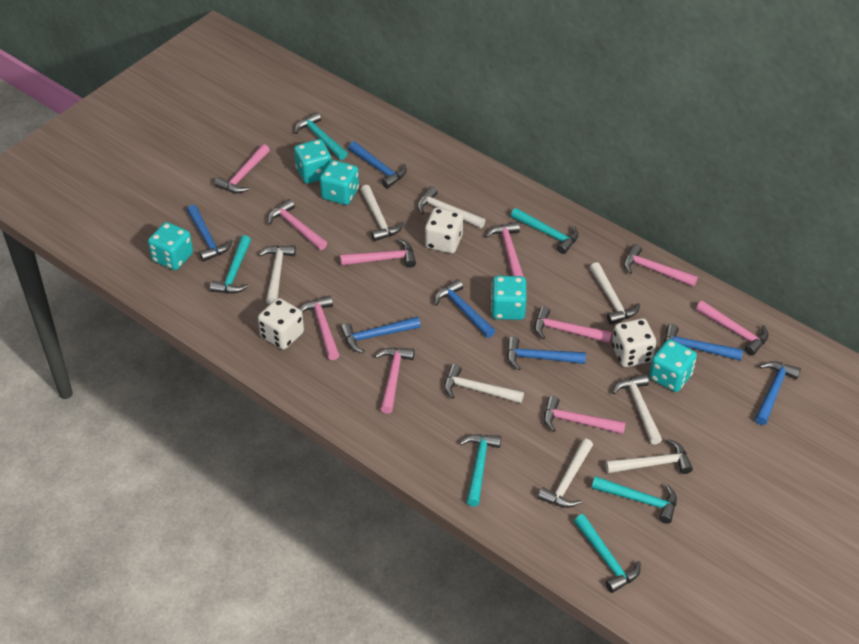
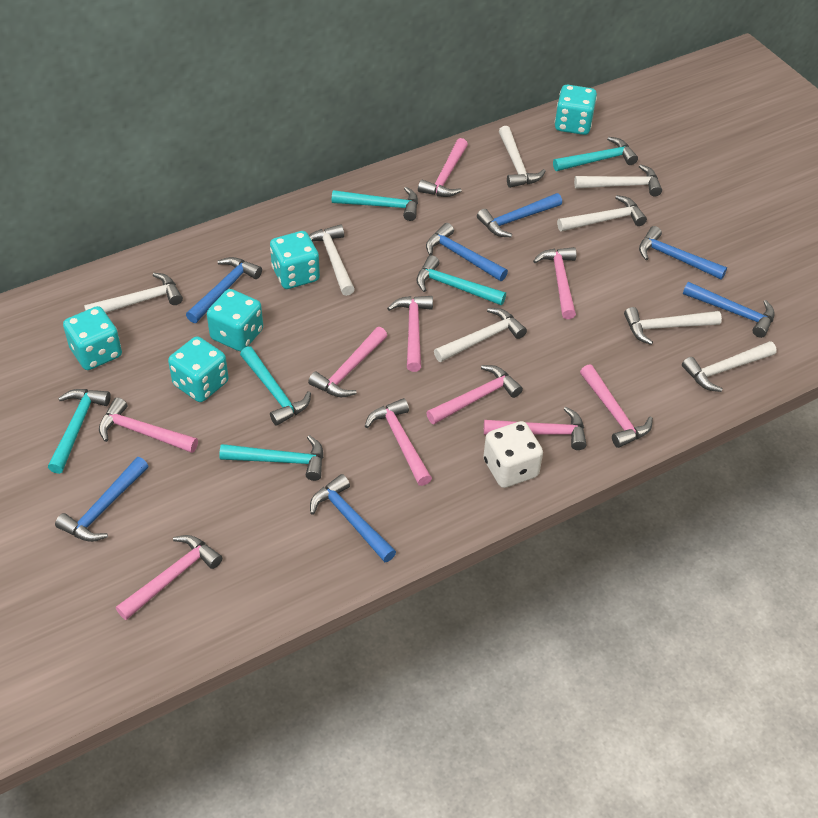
white dice: 3 -> 1

